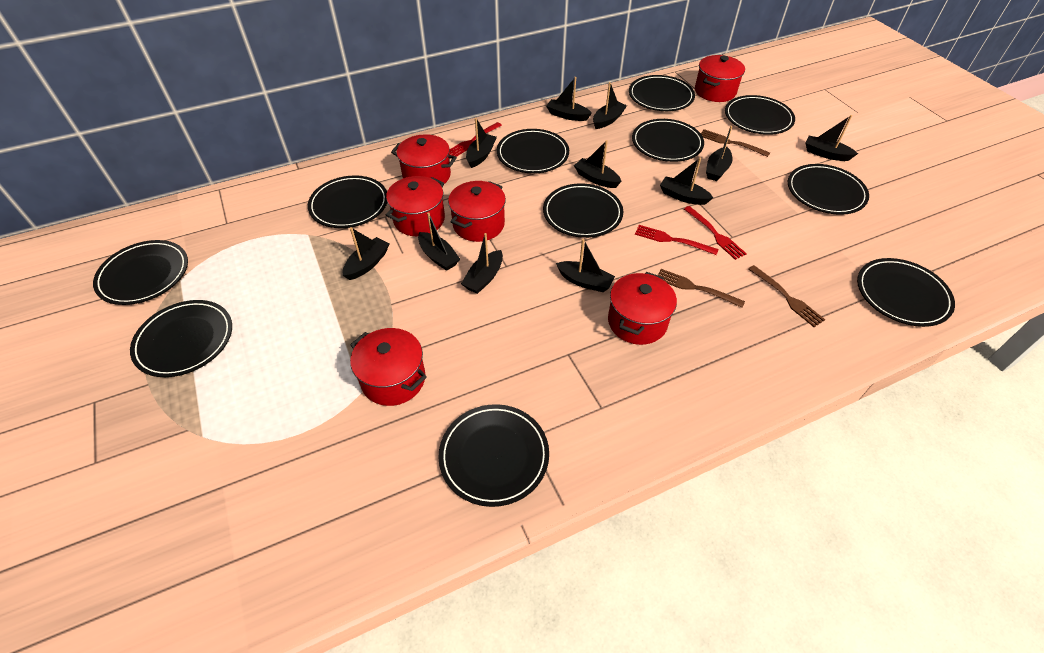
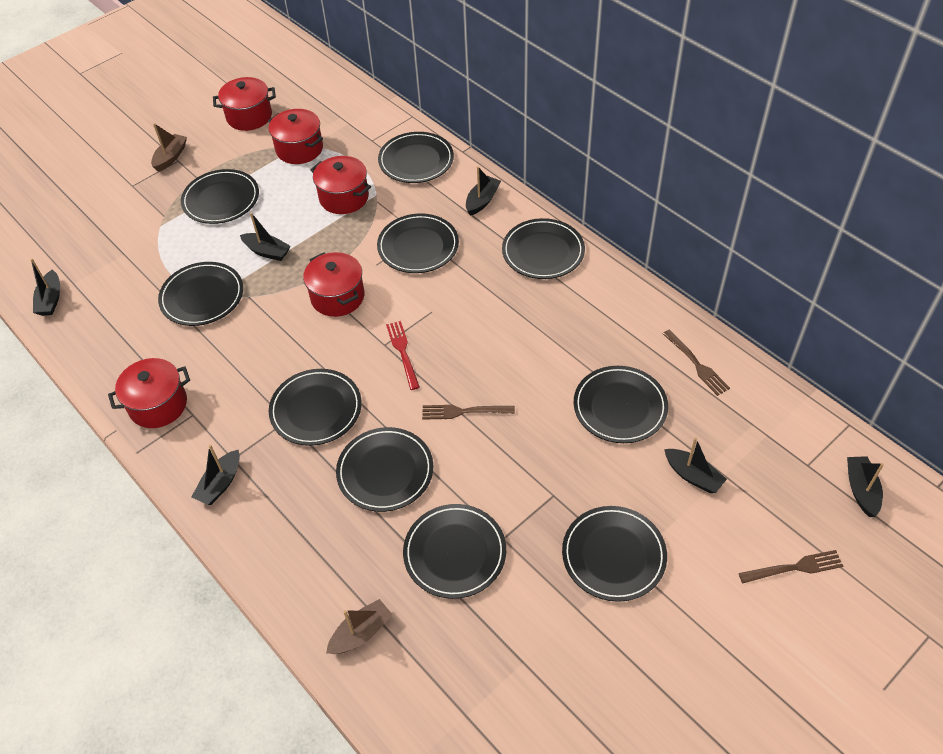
black boat: 11 -> 6
black plate: 11 -> 10
brown boat: 0 -> 2
red fork: 3 -> 1
red pot: 6 -> 5

